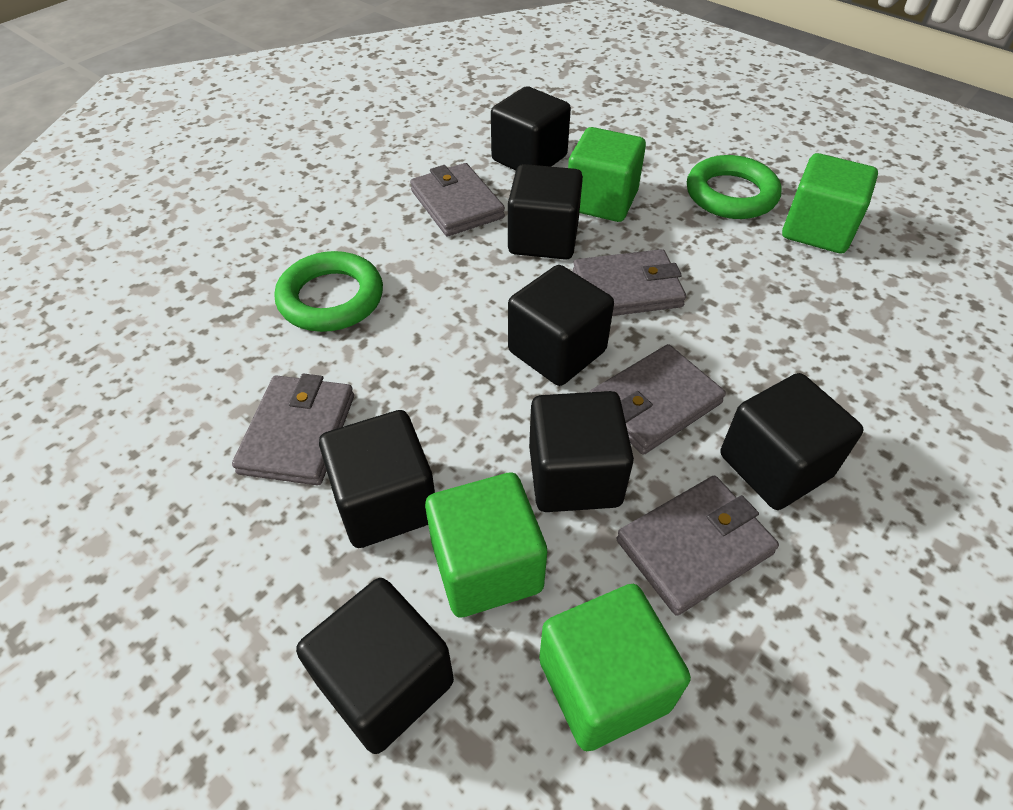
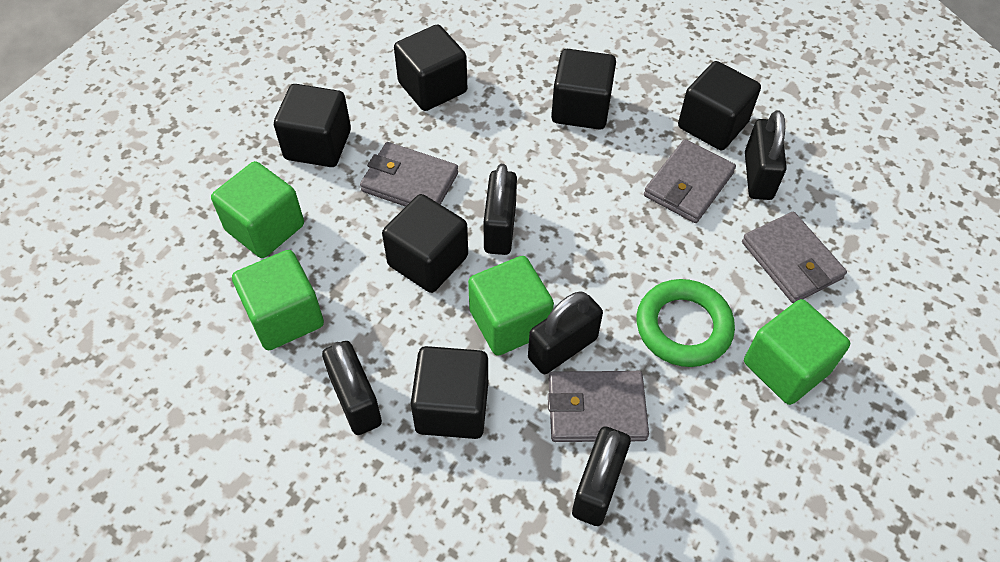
black cube: 7 -> 6
black padlock: 0 -> 5
green ring: 2 -> 1
grey wallet: 5 -> 4

